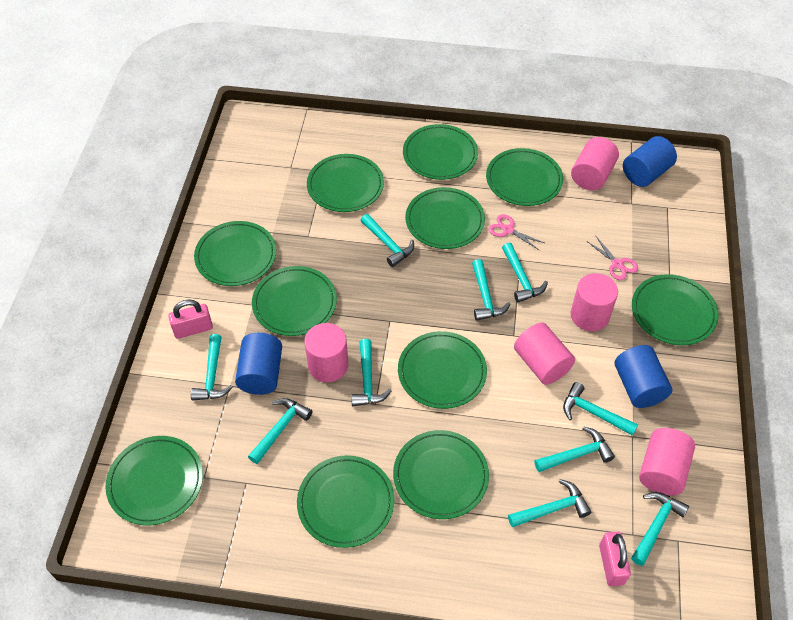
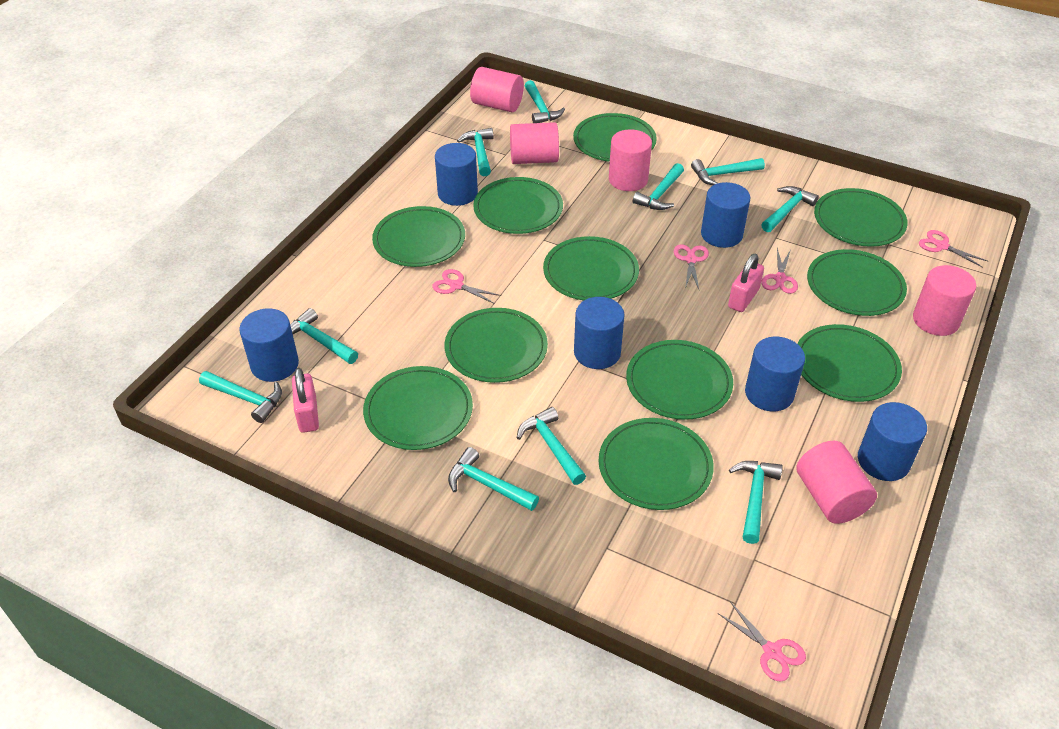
blue cylinder: 3 -> 6
pink scissors: 2 -> 5

